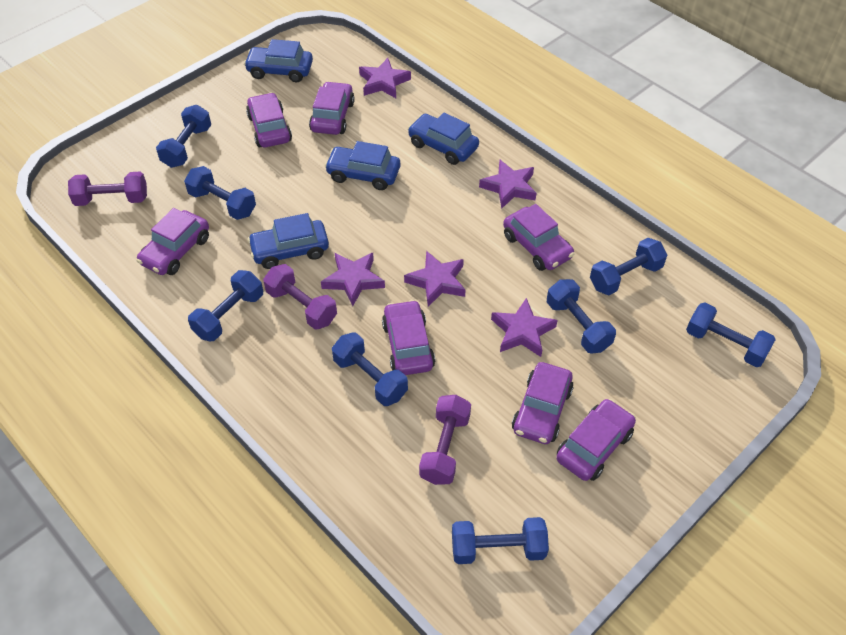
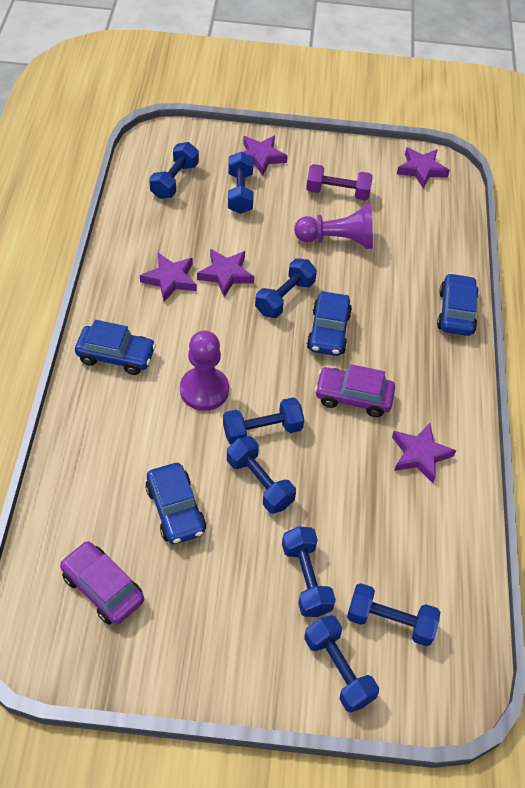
purple car: 7 -> 2
purple dumbbell: 3 -> 1
purple pawn: 0 -> 2

